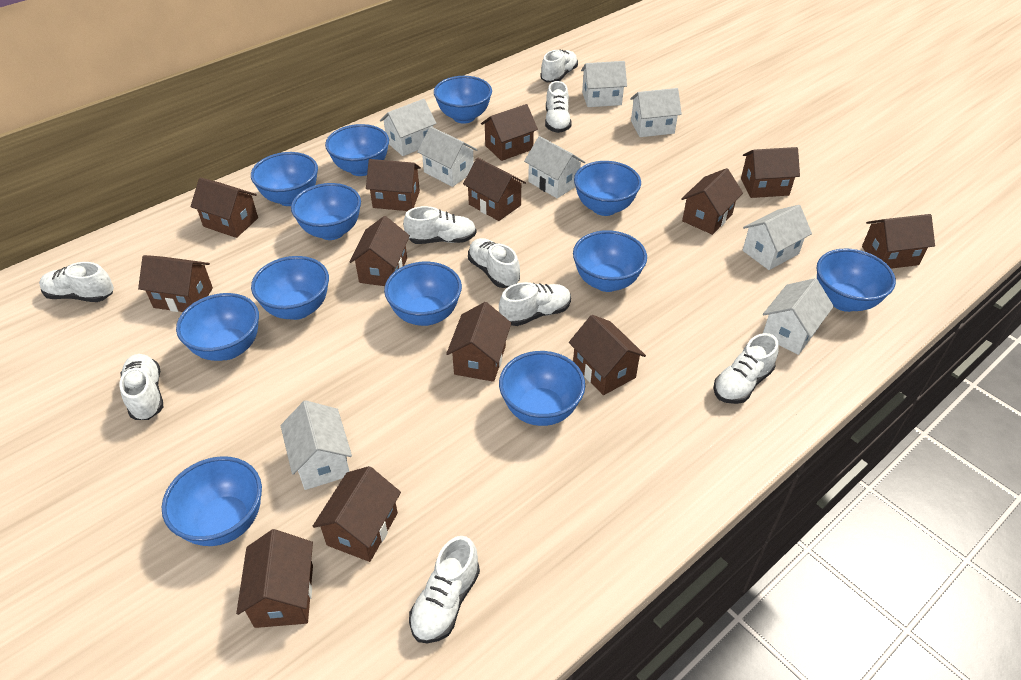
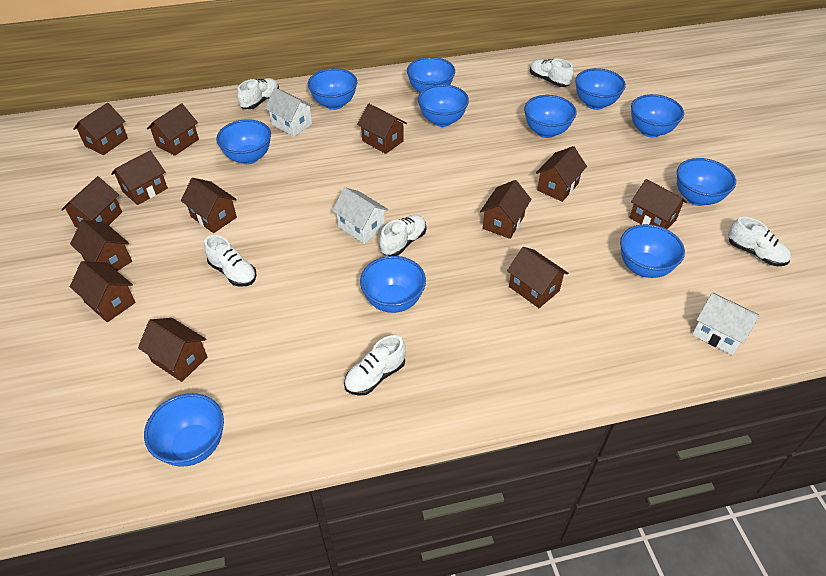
blue bowl: 12 -> 11
white house: 8 -> 3
white shoe: 9 -> 6

